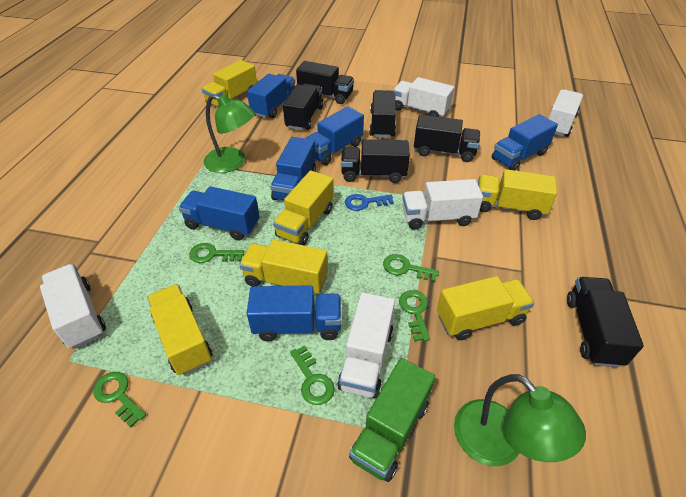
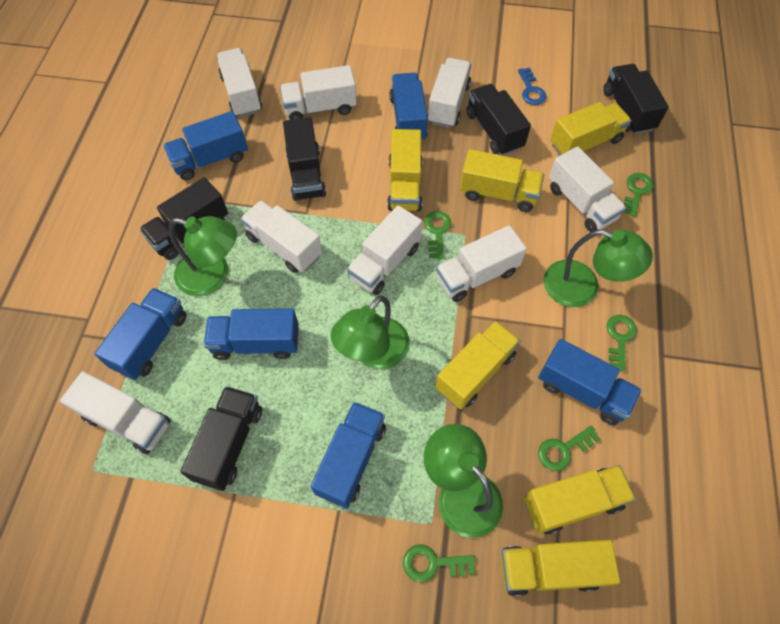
black truck: 6 -> 5
green lamp: 2 -> 4
green truck: 1 -> 0
white truck: 5 -> 8

